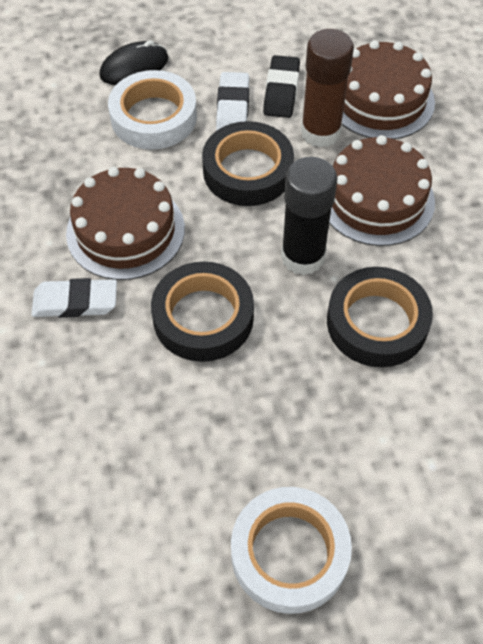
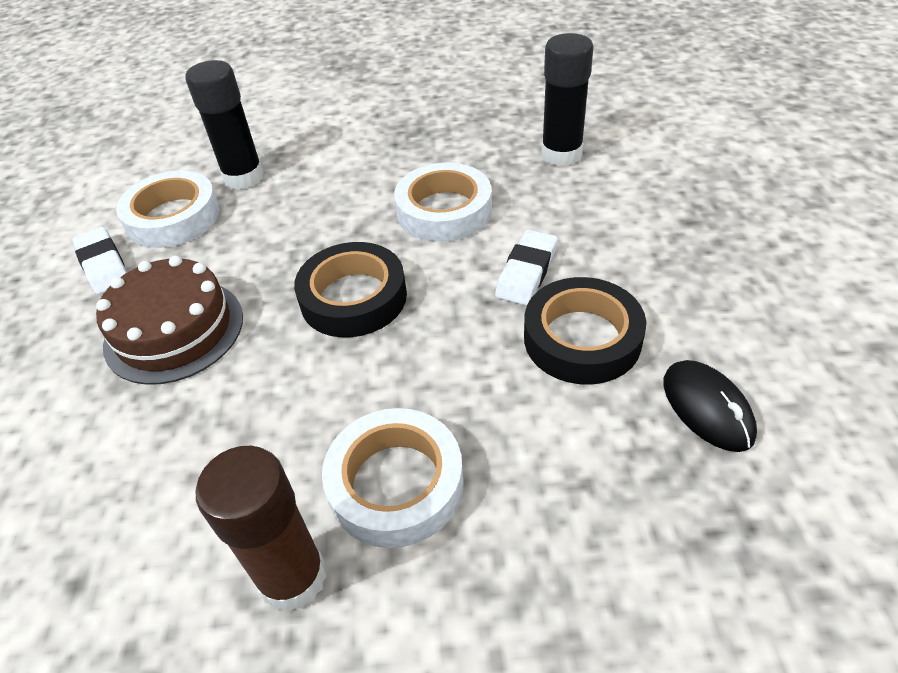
black eraser: 1 -> 0
black glue stick: 1 -> 2
black tape: 3 -> 2
brown cake: 3 -> 1
white tape: 2 -> 3

